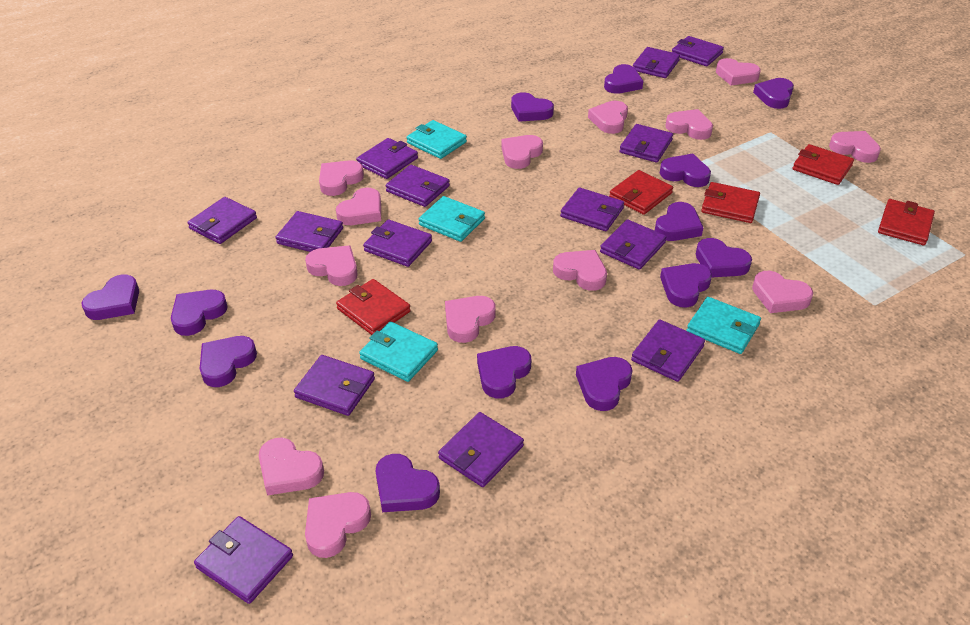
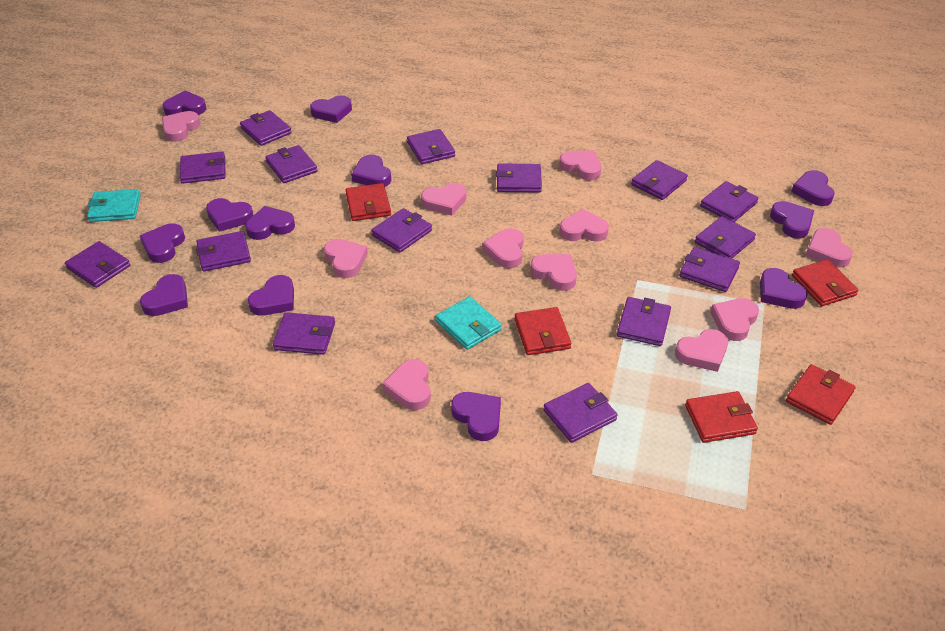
pink heart: 13 -> 11
purple heart: 13 -> 12
purple wallet: 14 -> 15
turquoise wallet: 4 -> 2

